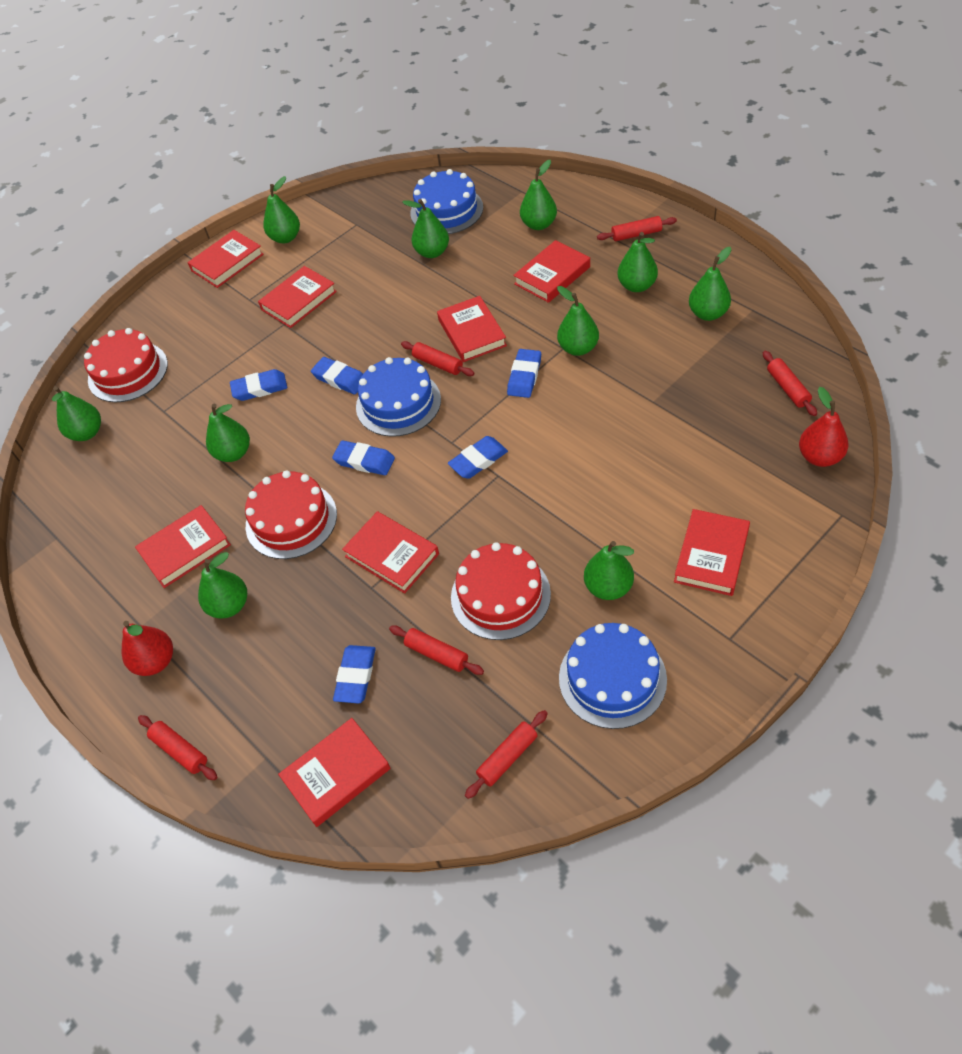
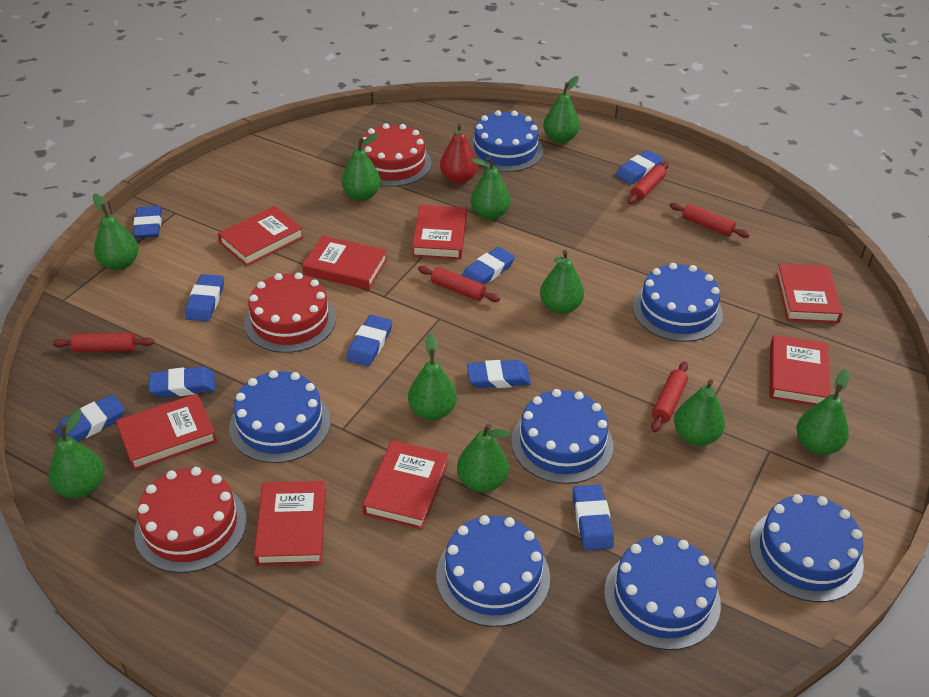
blue cake: 3 -> 7
blue eraser: 6 -> 9
red pear: 2 -> 1
red rolling pin: 6 -> 5

